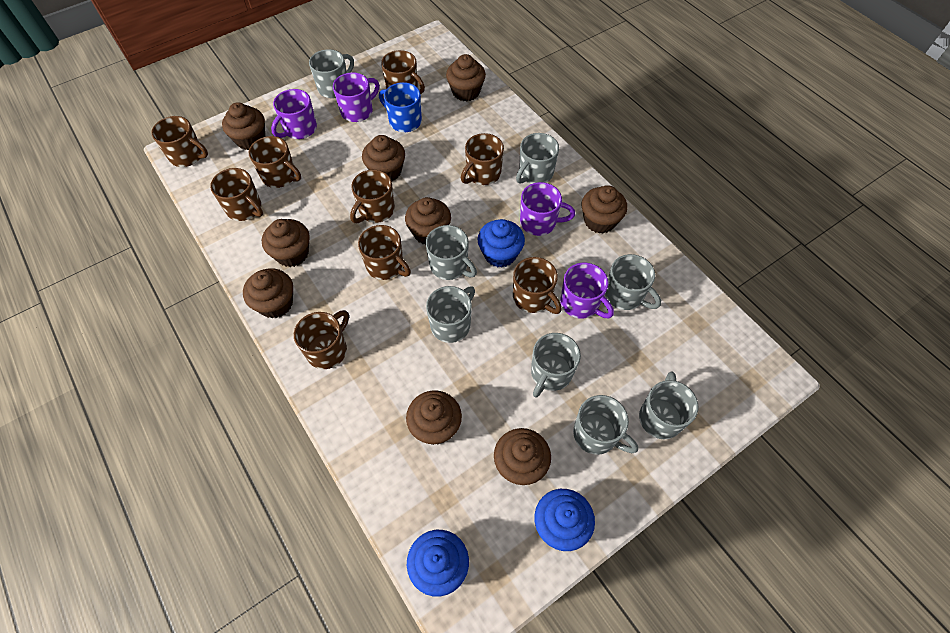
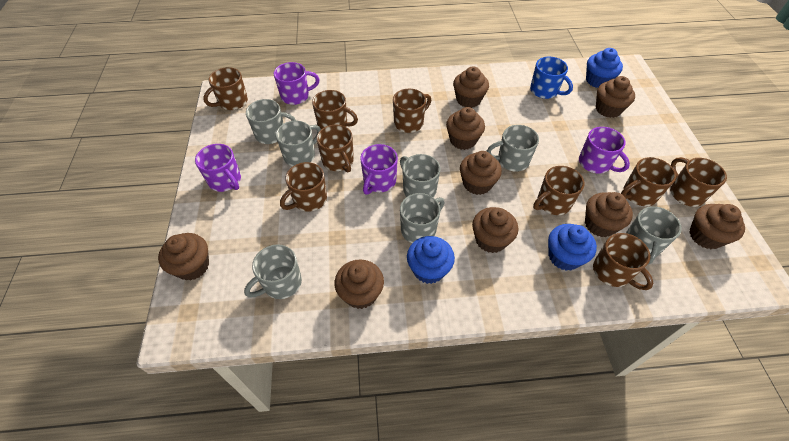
grey mug: 8 -> 7

